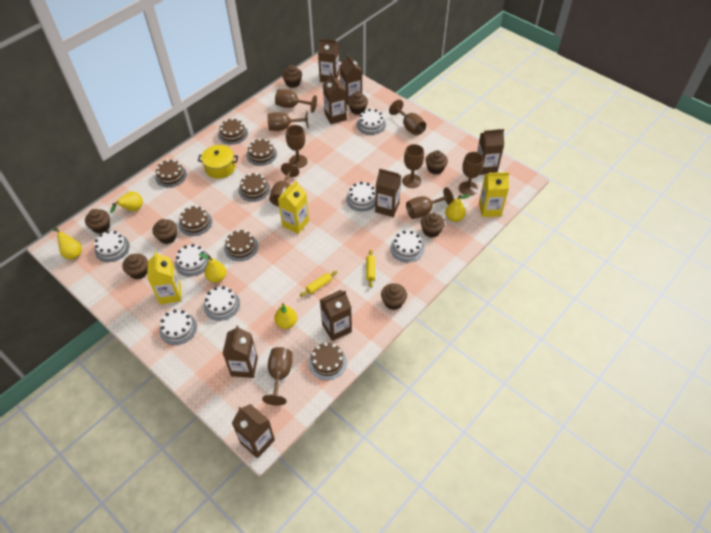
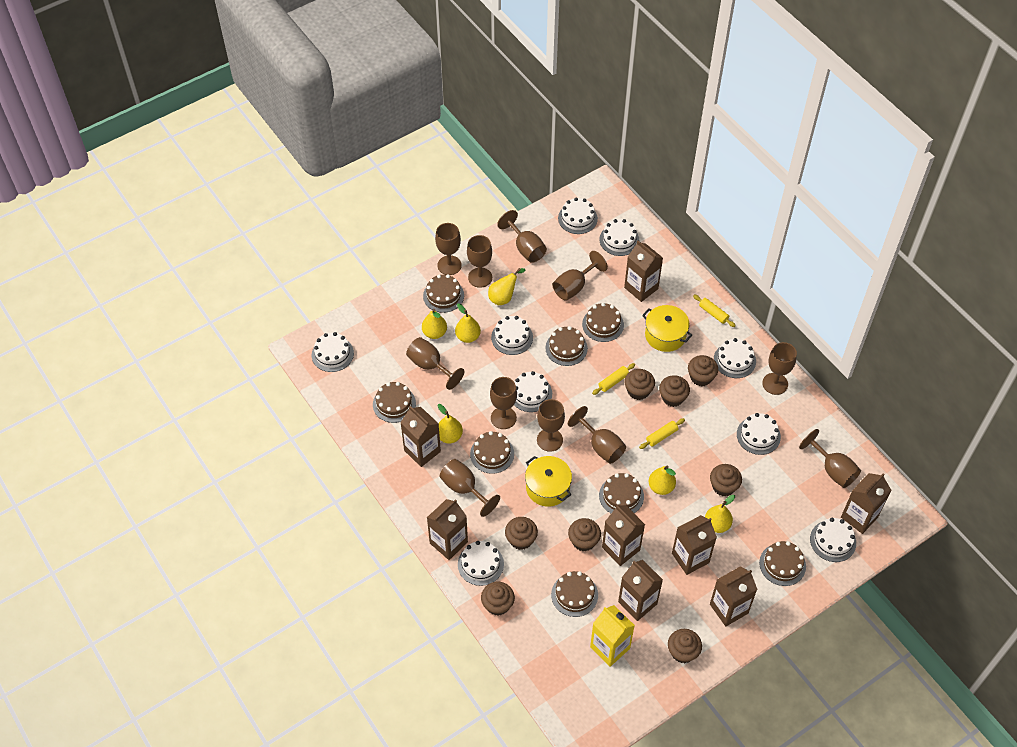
brown cake: 7 -> 8
brown goblet: 9 -> 11
white cake: 7 -> 9
yellow carton: 3 -> 1
yellow pear: 5 -> 6
yellow pot: 1 -> 2
yellow rolling pin: 2 -> 3

